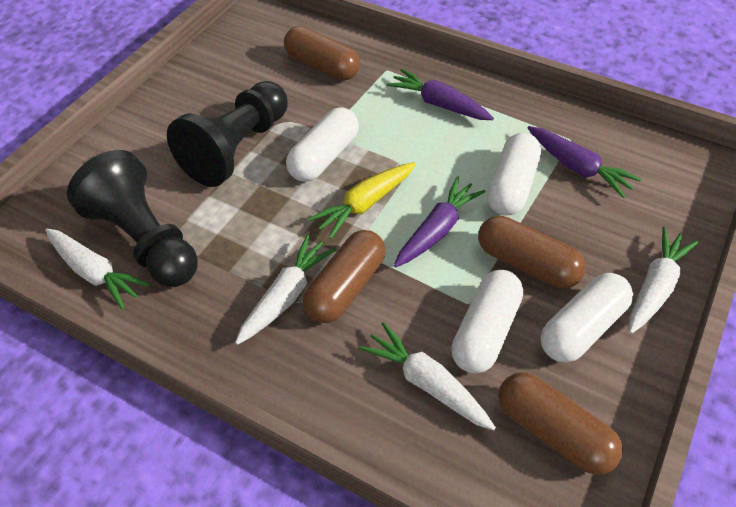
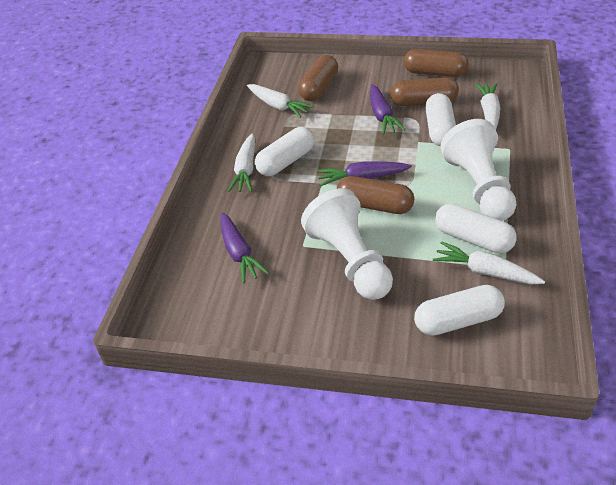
black pawn: 2 -> 0
white pawn: 0 -> 2
yellow carrot: 1 -> 0

